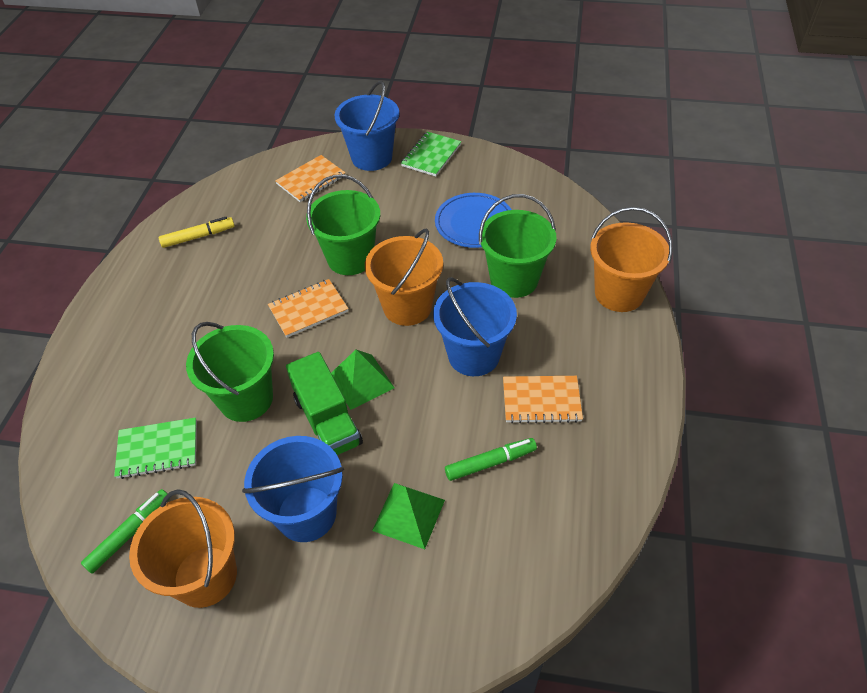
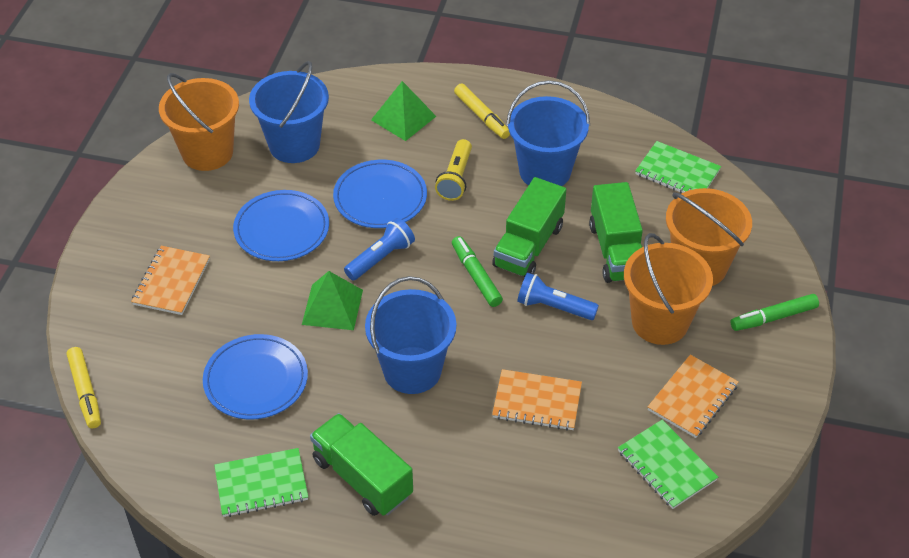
blue flashlight: 0 -> 2
blue plate: 1 -> 3
green bucket: 3 -> 0
green notebook: 2 -> 3
green truck: 1 -> 3
yellow flashlight: 0 -> 1
yellow marker: 1 -> 2

